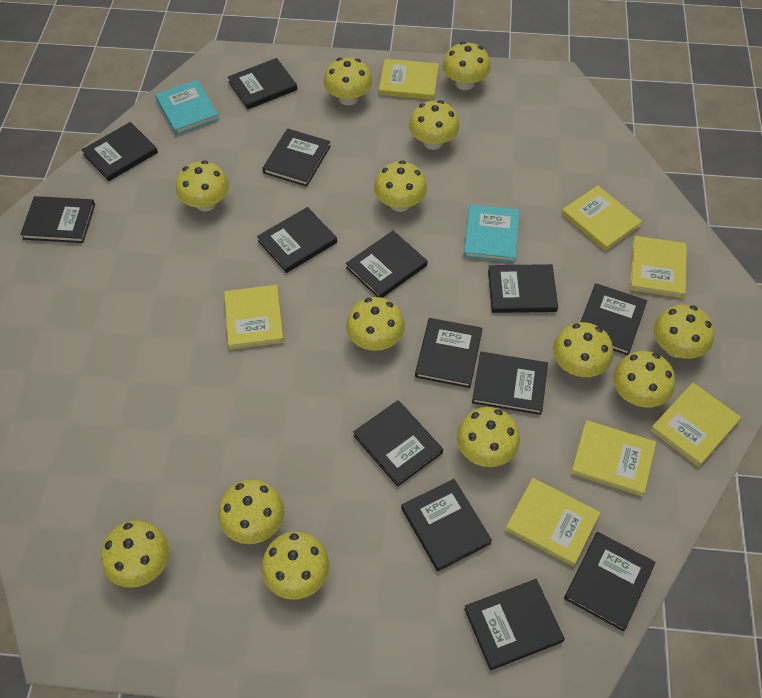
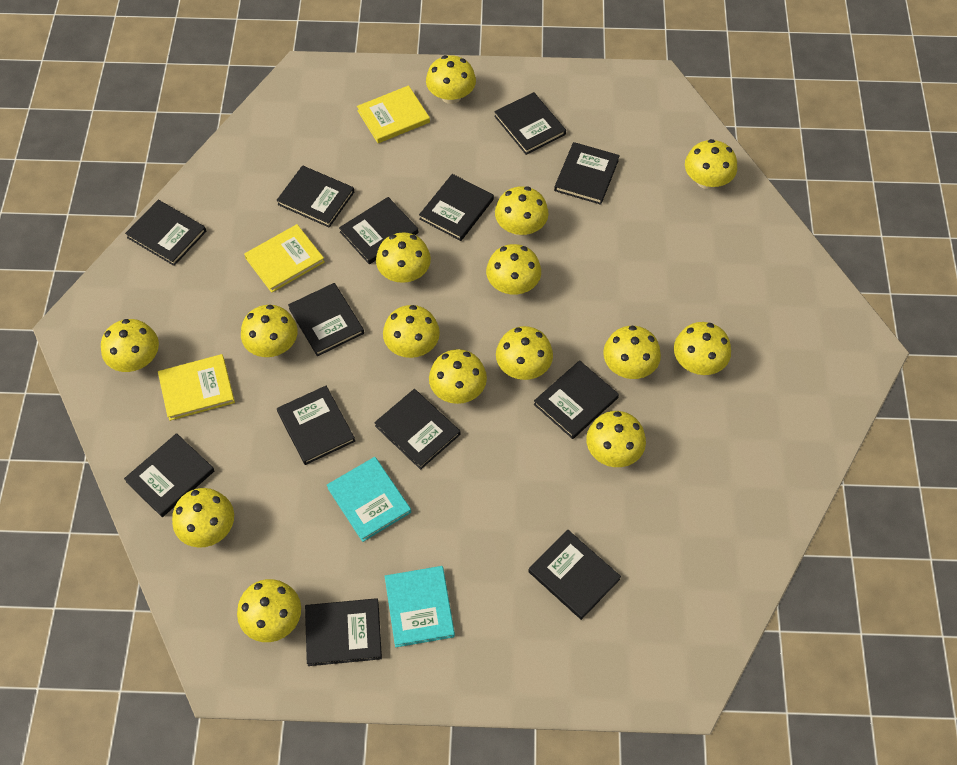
black book: 14 -> 13
yellow book: 7 -> 3
yellow mushroom: 13 -> 15

